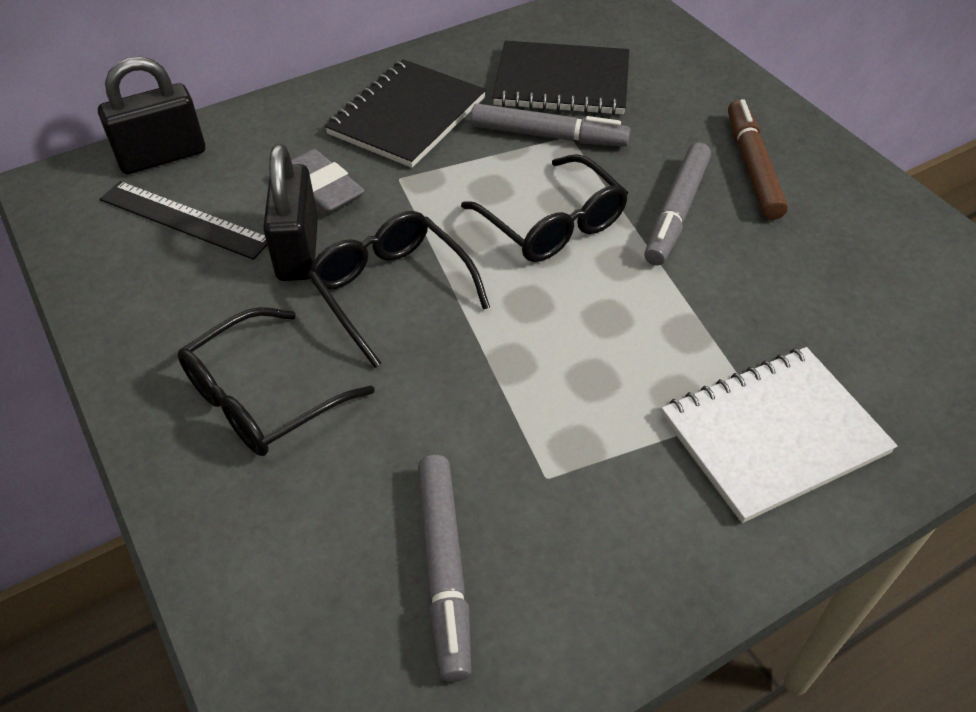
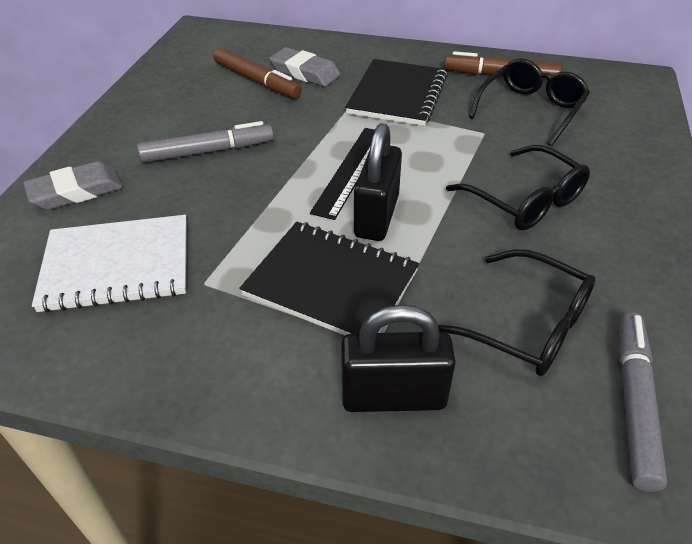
brown marker: 1 -> 2
grey eraser: 1 -> 2
grey marker: 3 -> 2

